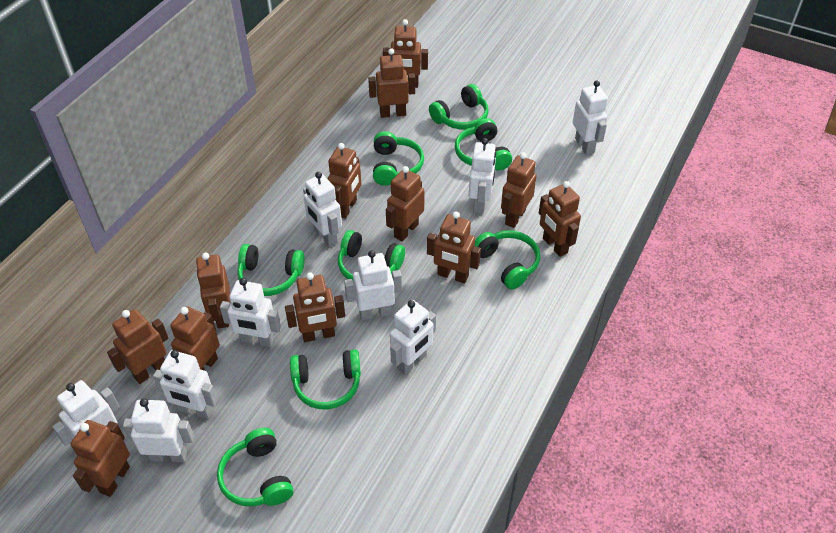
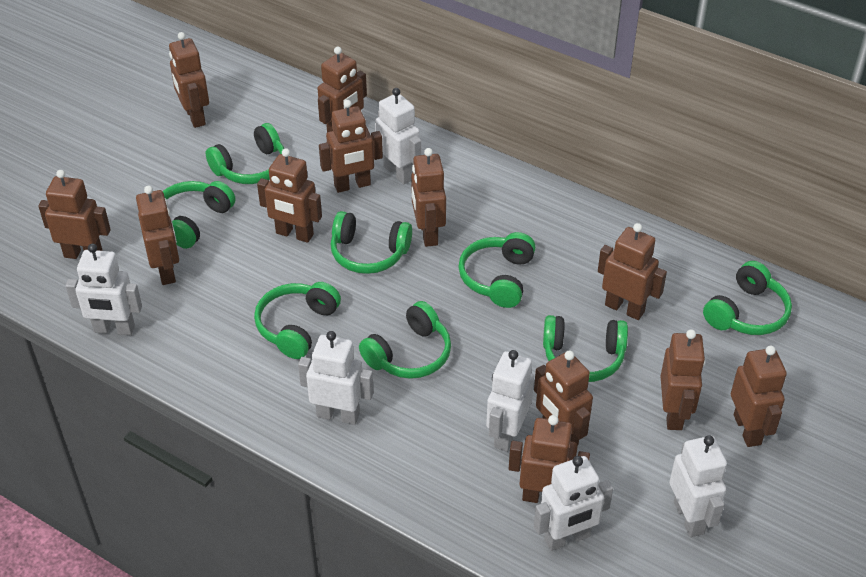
white robot: 9 -> 6

